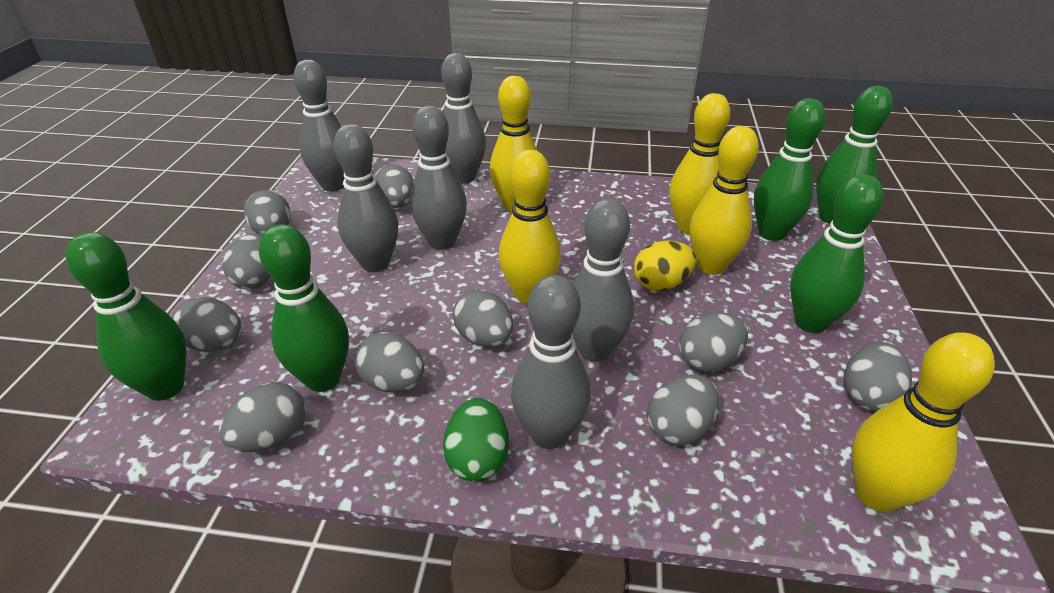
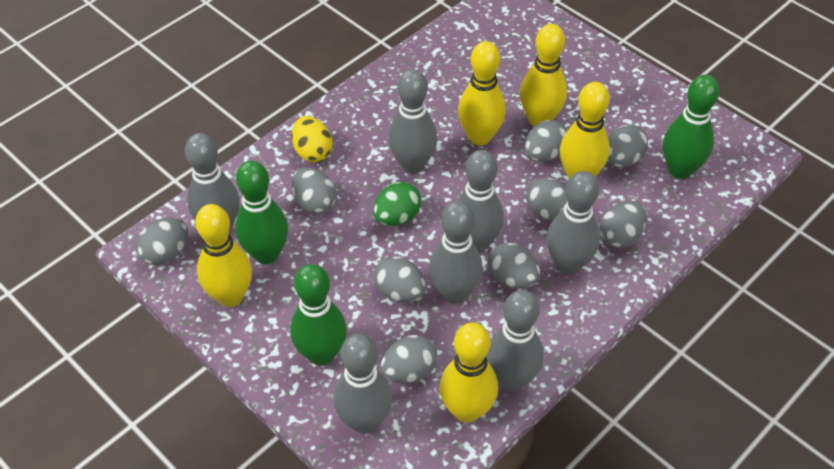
green bowling pin: 5 -> 3
grey bowling pin: 6 -> 7
grey egg: 10 -> 9

